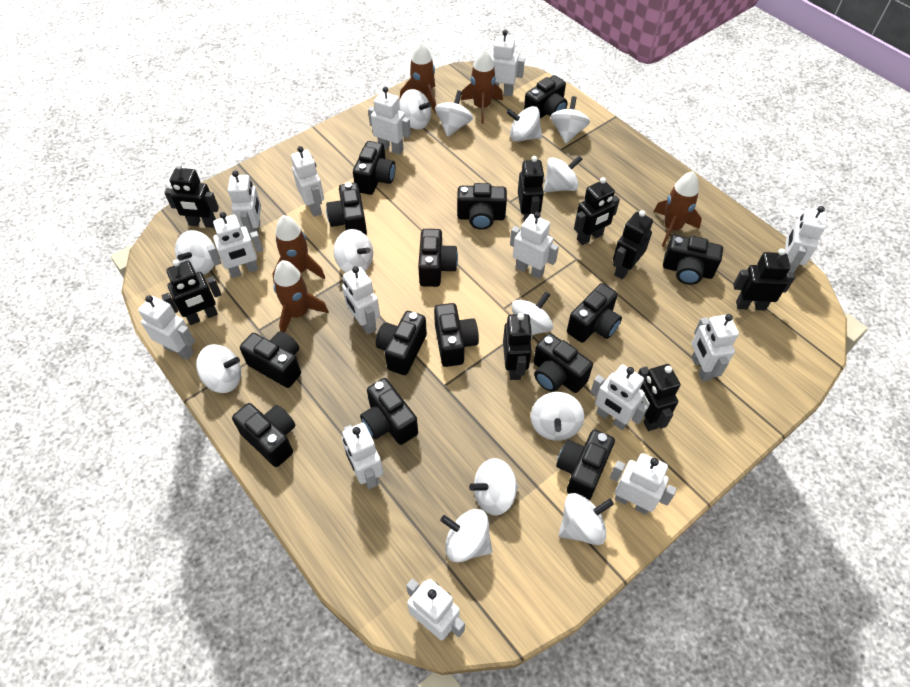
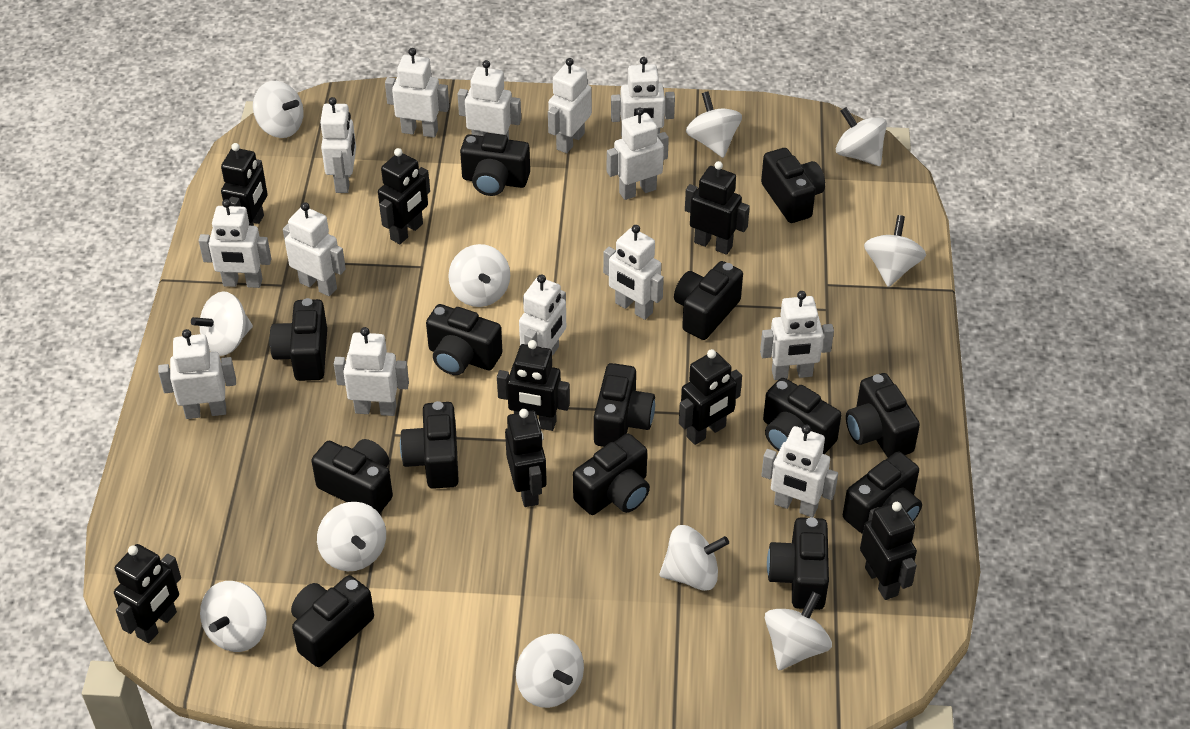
brown rocket: 5 -> 0
white spinning top: 13 -> 11

